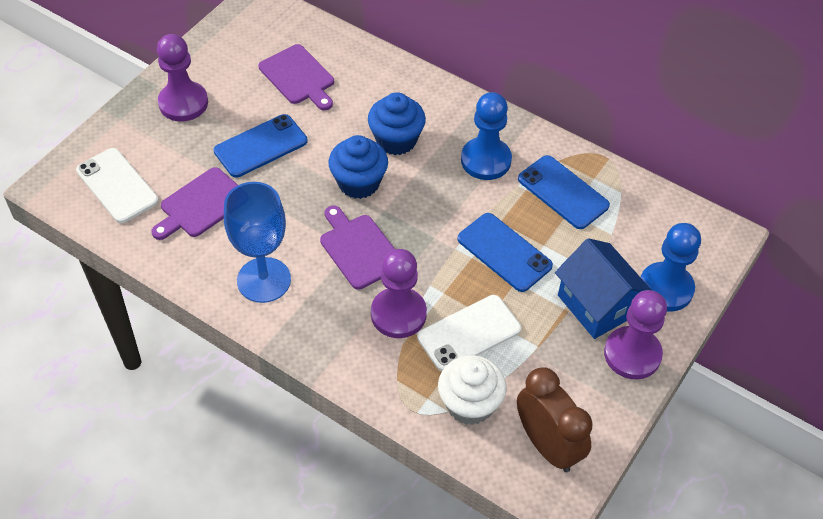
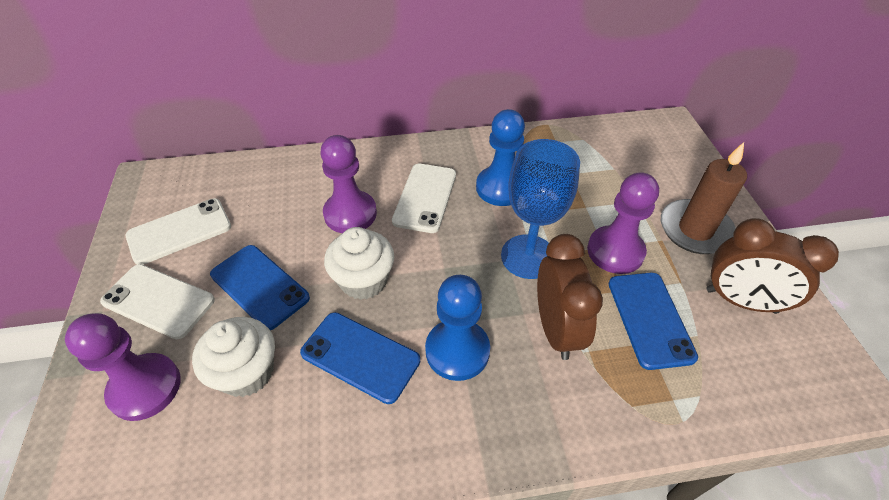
blue cupcake: 2 -> 0
blue house: 1 -> 0
brown candle: 0 -> 1
brown clock: 1 -> 2
purple cutting board: 3 -> 0
white cupcake: 1 -> 2
white phone: 2 -> 3

